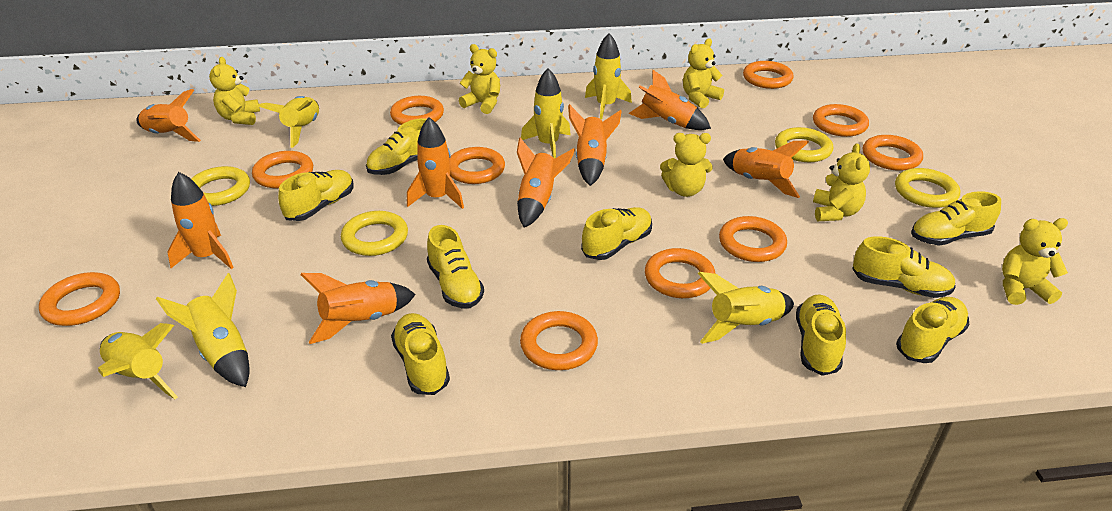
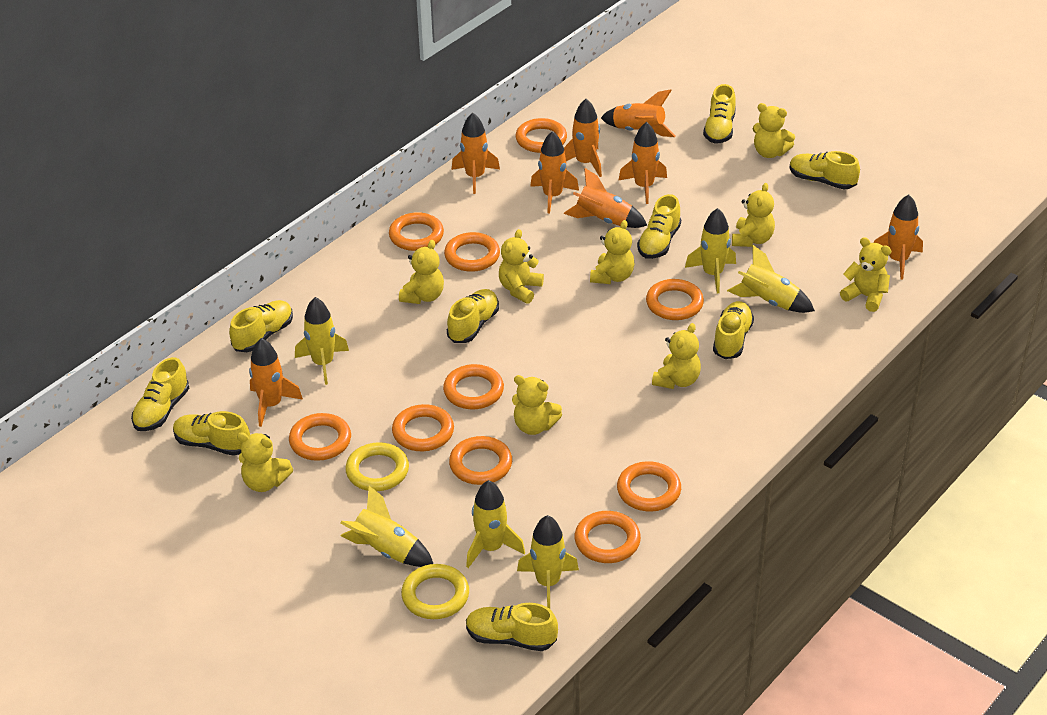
yellow ring: 4 -> 2
yellow teddy bear: 6 -> 9

